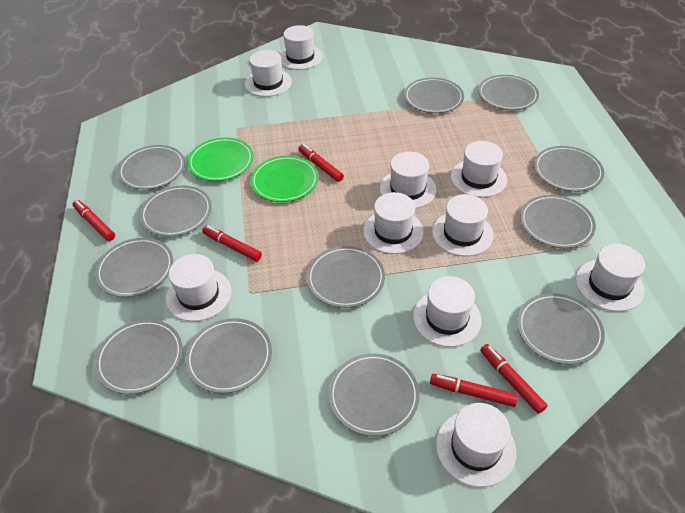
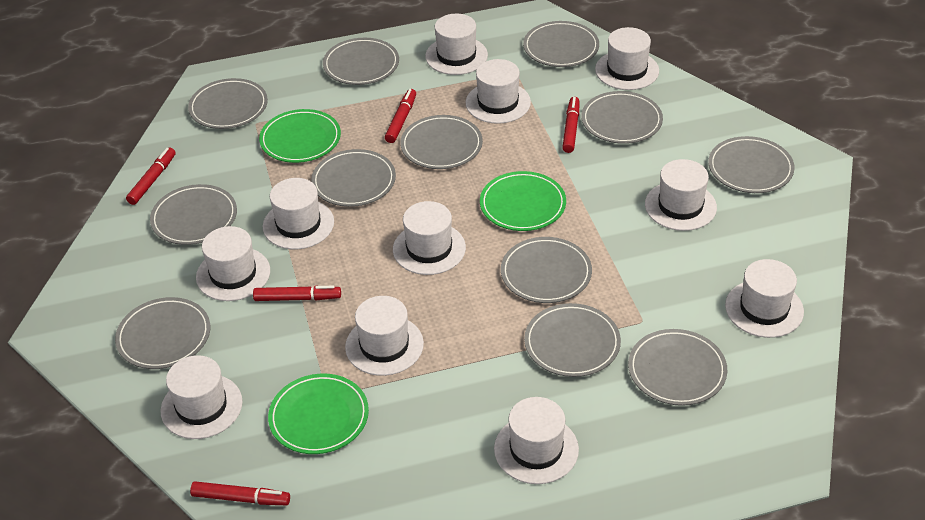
green plate: 2 -> 3
white hat: 10 -> 11

